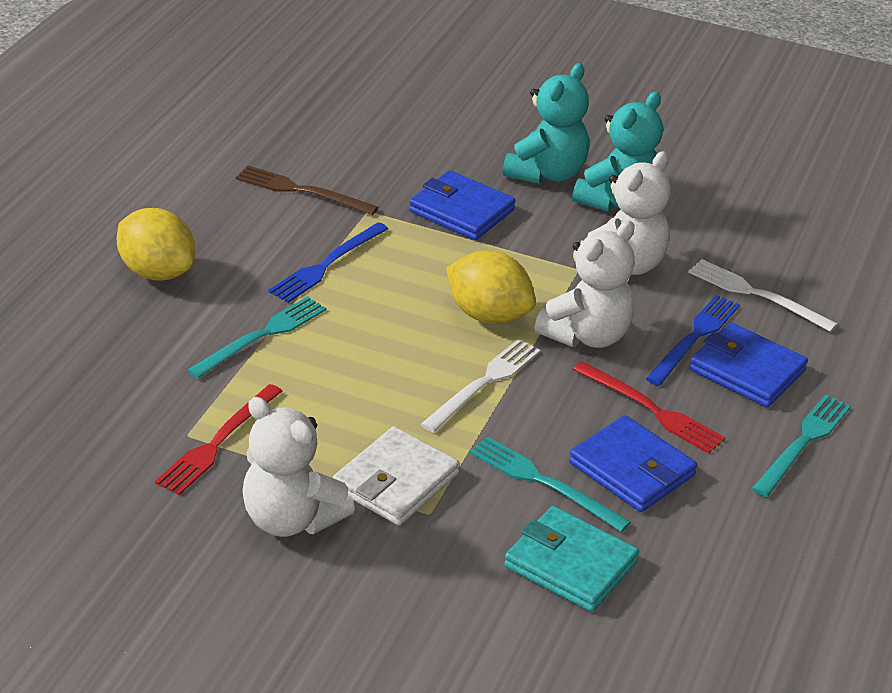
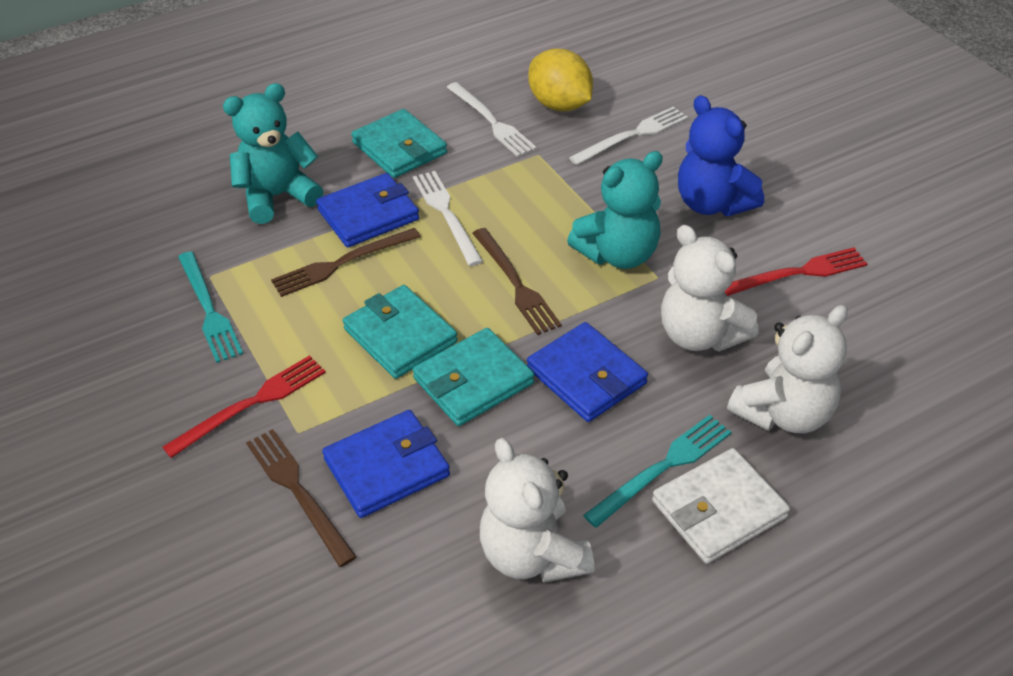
blue fork: 2 -> 0
blue teddy bear: 0 -> 1
brown fork: 1 -> 3
turquoise fork: 3 -> 2
turquoise wallet: 1 -> 3
white fork: 2 -> 3
yellow lemon: 2 -> 1

